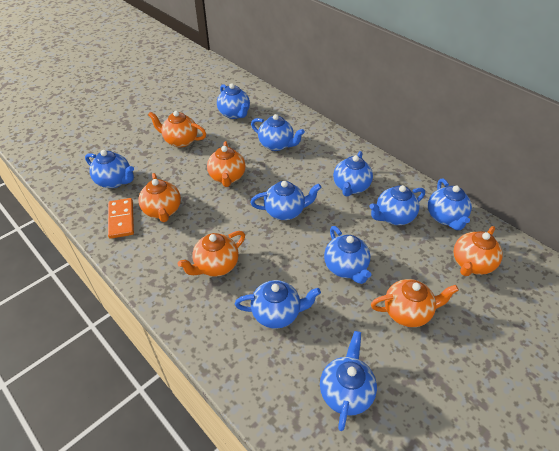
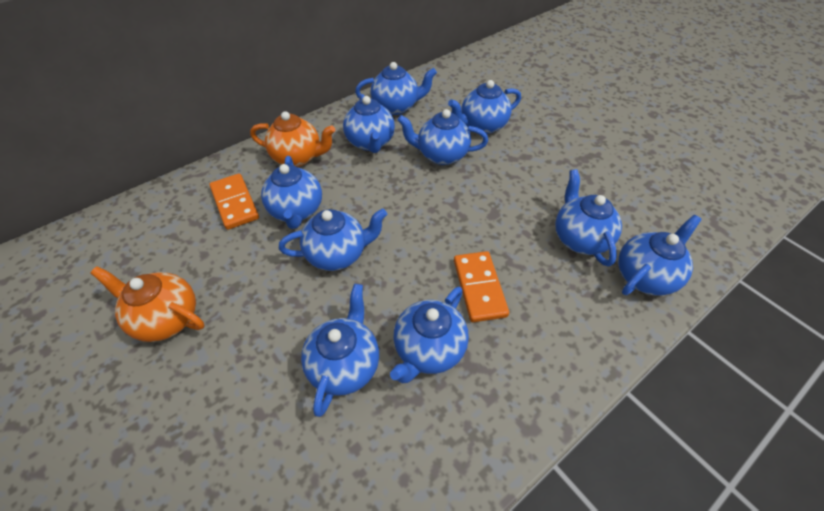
orange domino: 1 -> 2
orange teapot: 6 -> 2

